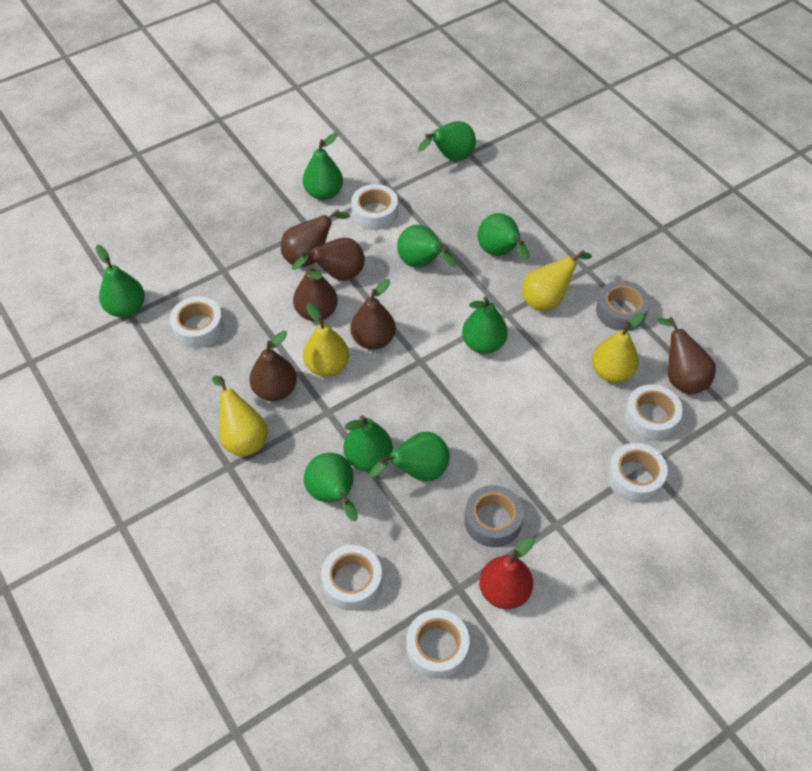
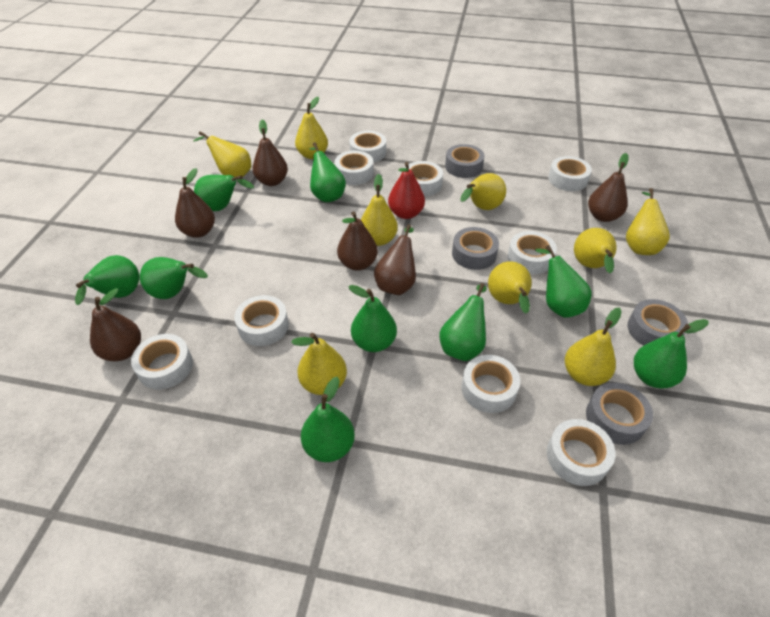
grey tape: 2 -> 4
white tape: 6 -> 9
yellow pear: 4 -> 9

